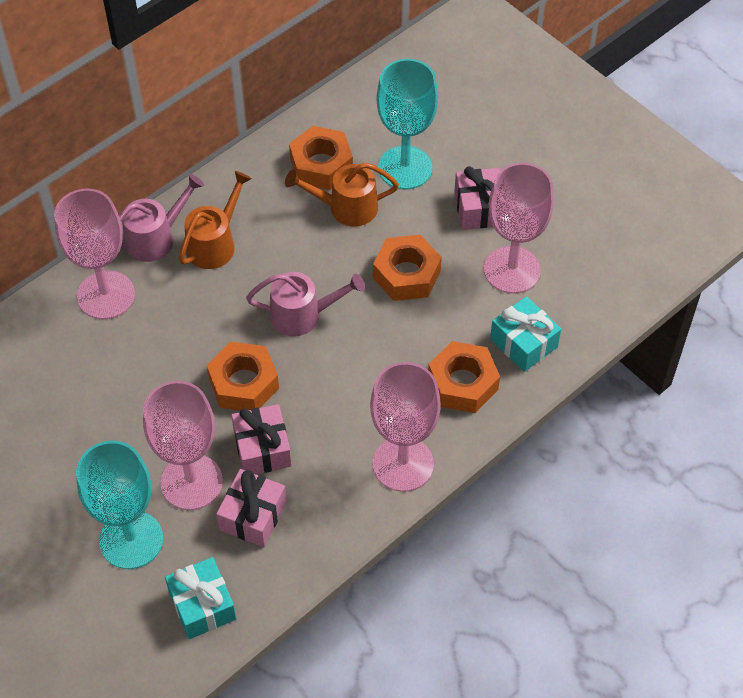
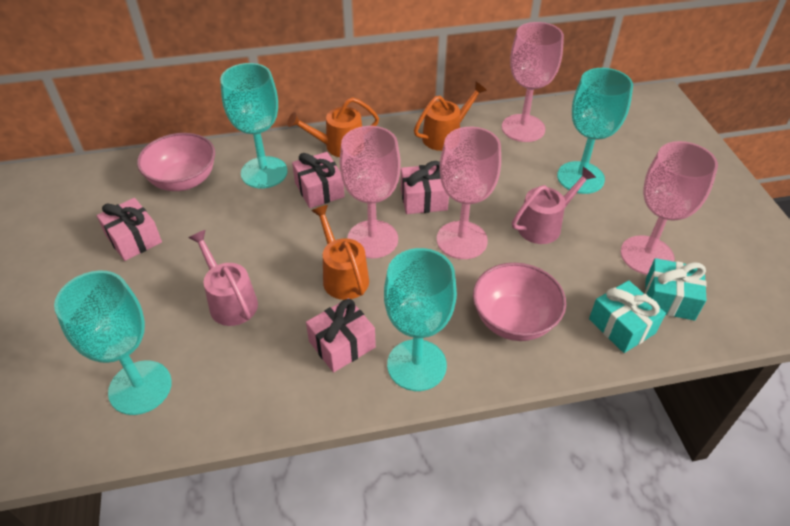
orange nut: 4 -> 0
orange watering can: 2 -> 3
pink bowl: 0 -> 2
pink gift: 3 -> 4
turquoise goblet: 2 -> 4

